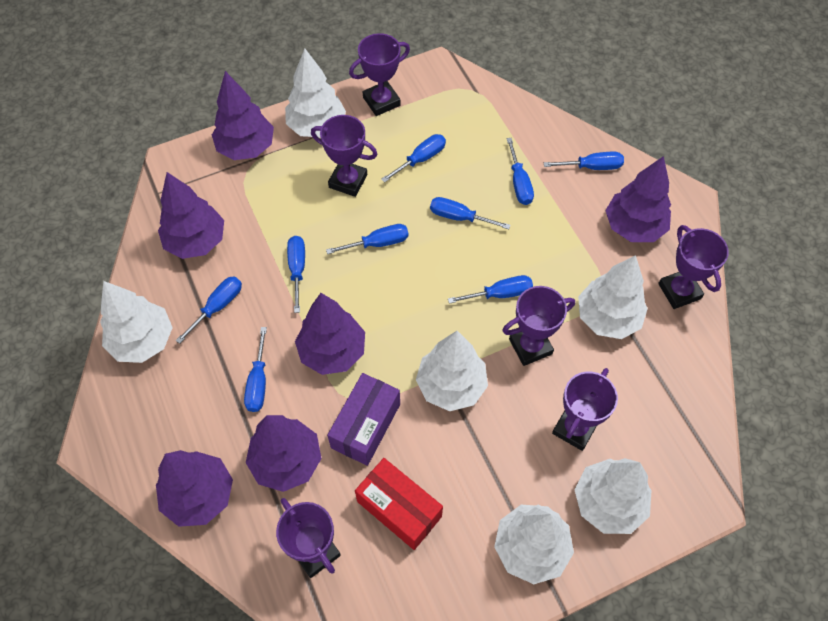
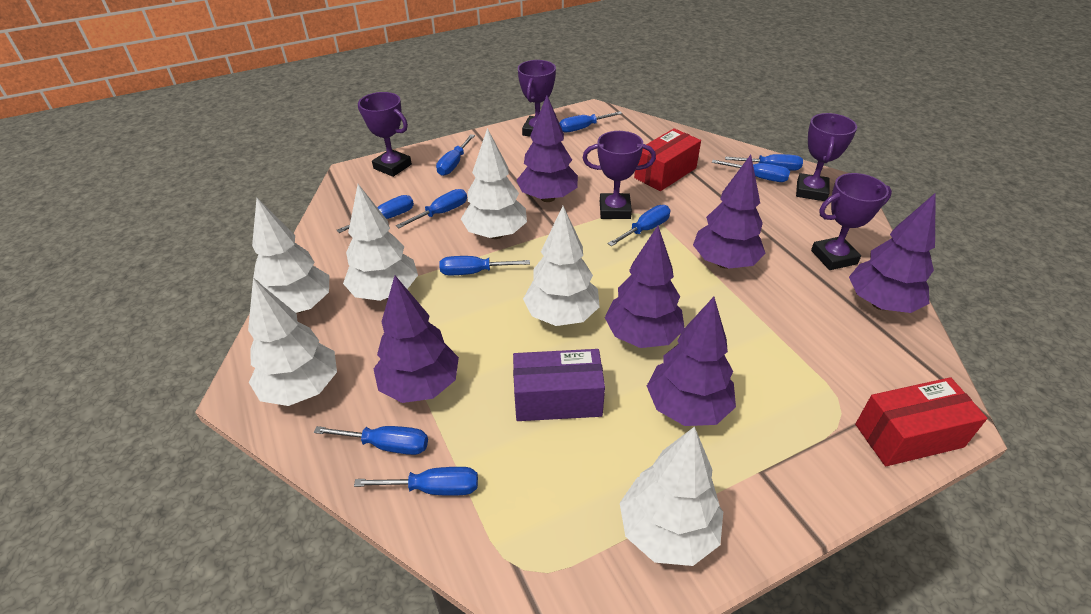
blue screwdriver: 9 -> 10
purple trophy: 6 -> 5
red box: 1 -> 2

